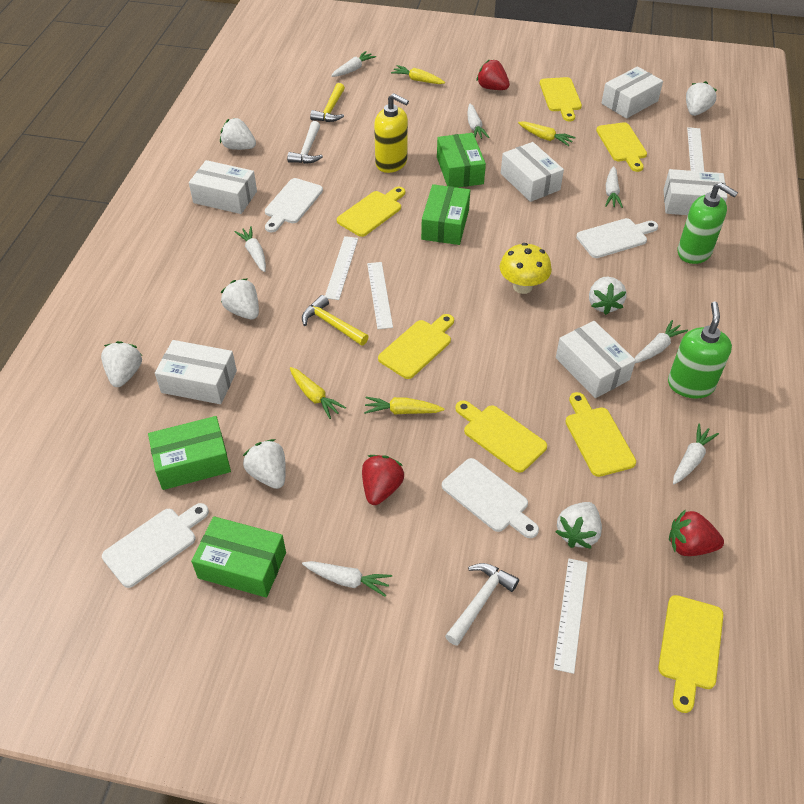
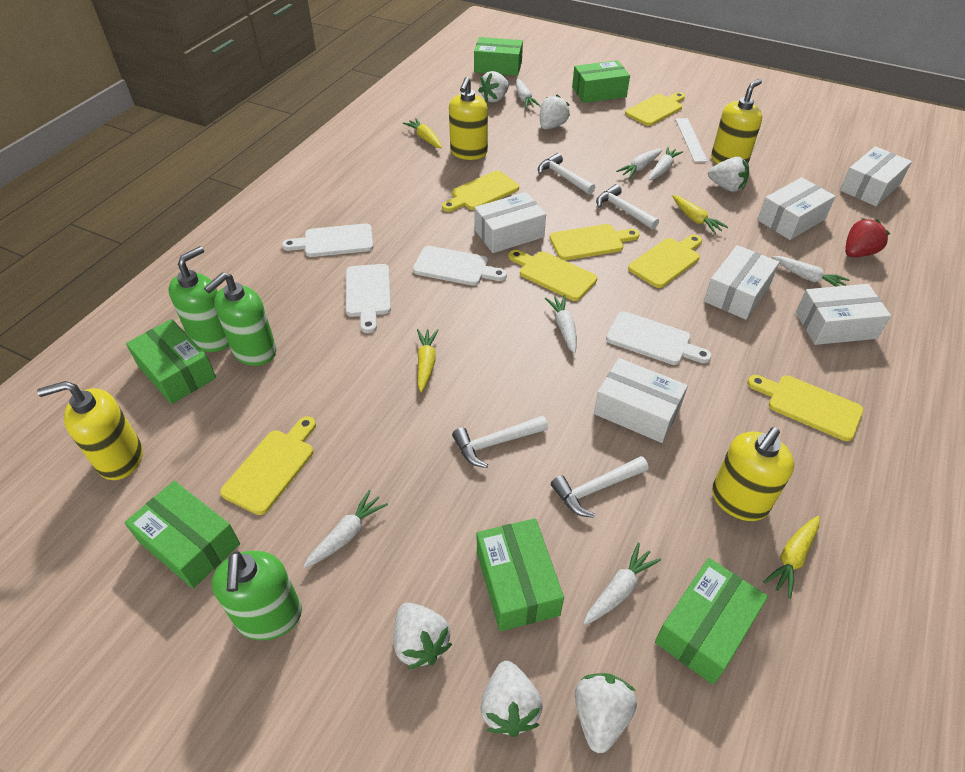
green box: 4 -> 6
green soap dispenser: 2 -> 3
red strawberry: 3 -> 1
white hammer: 2 -> 4
white ruler: 4 -> 1
white strawberry: 7 -> 6
yellow hammer: 2 -> 0
yellow mushroom: 1 -> 0
yellow soap dispenser: 1 -> 4

